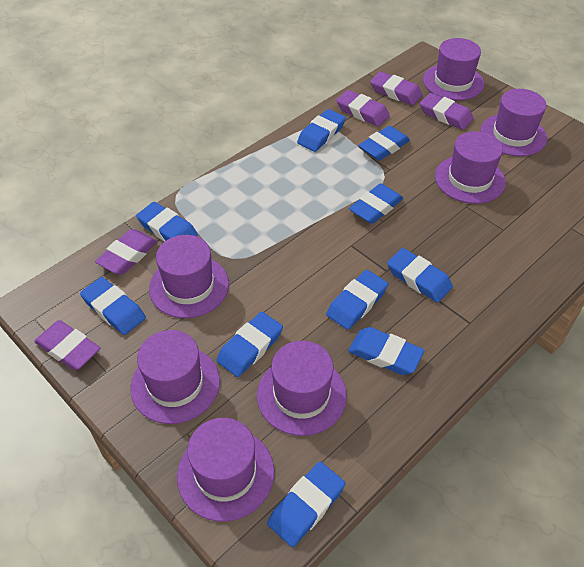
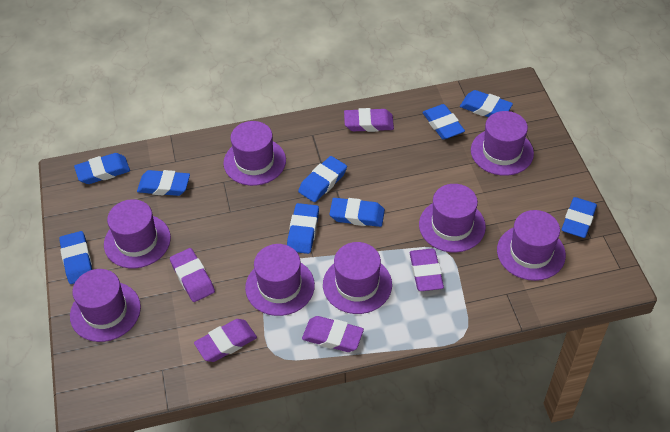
blue eraser: 10 -> 9
purple hat: 7 -> 8

